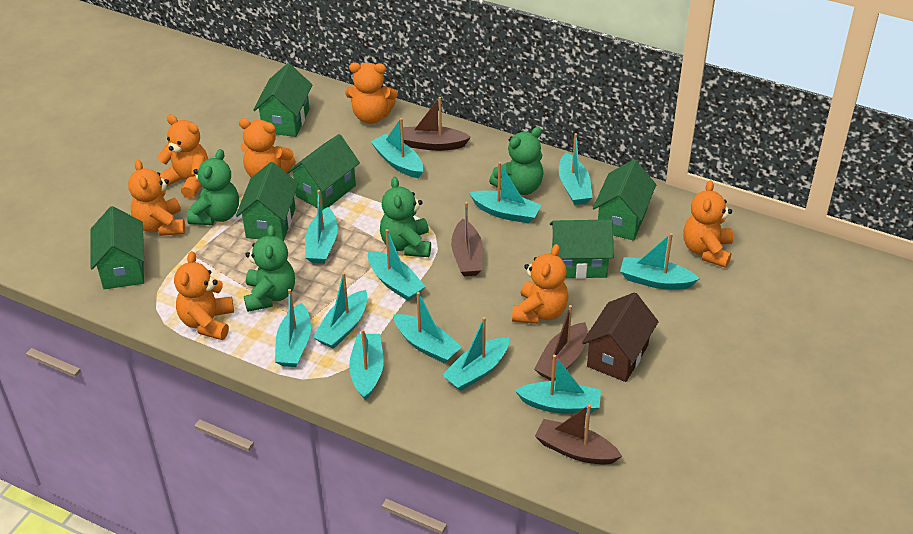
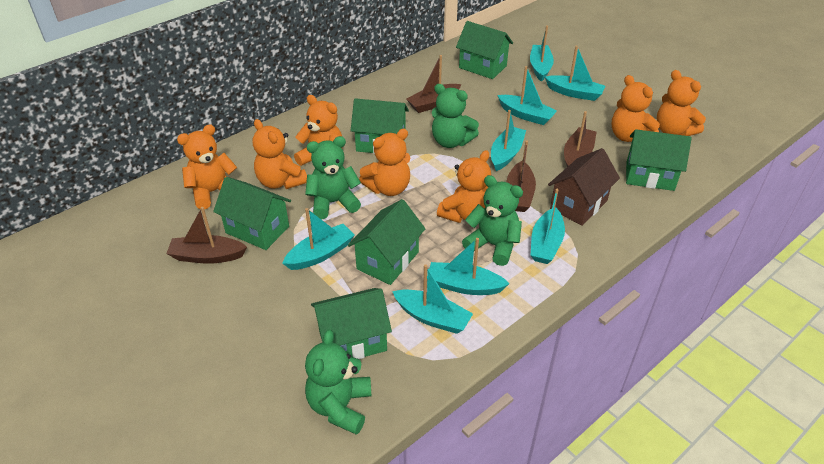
turquoise boat: 12 -> 8

